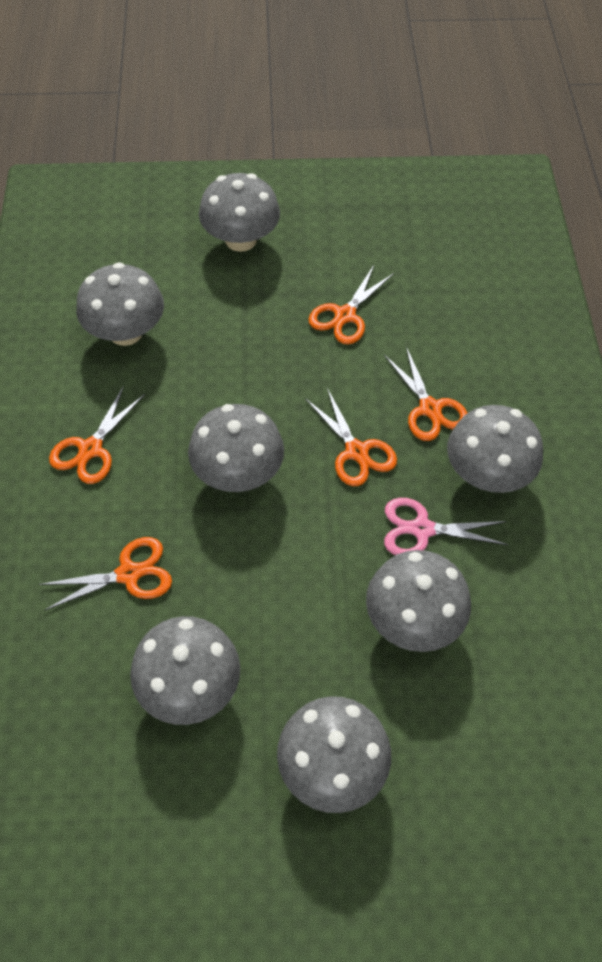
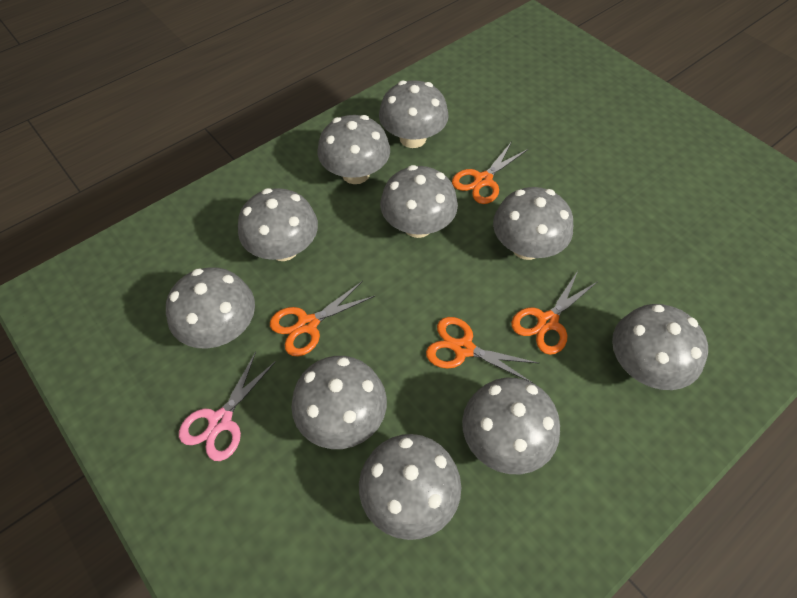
grey mushroom: 7 -> 10
orange scissors: 5 -> 4

